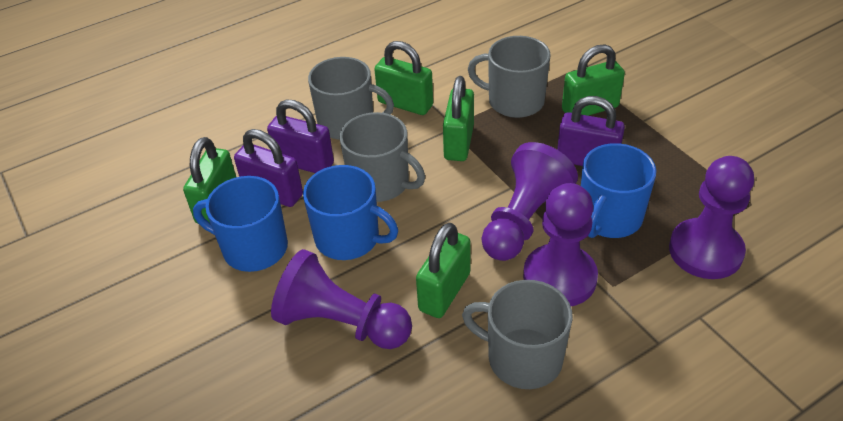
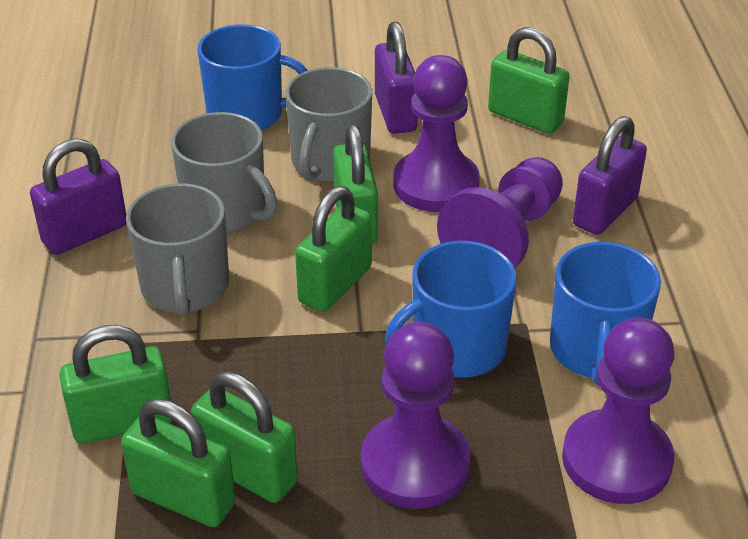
green padlock: 5 -> 6
grey mug: 4 -> 3

